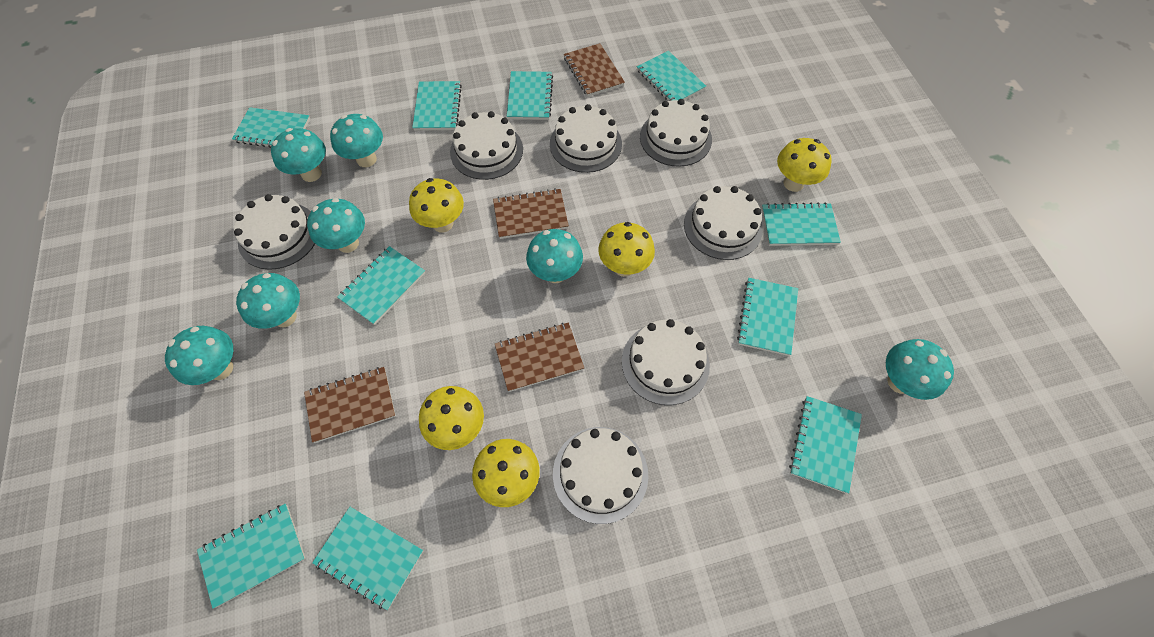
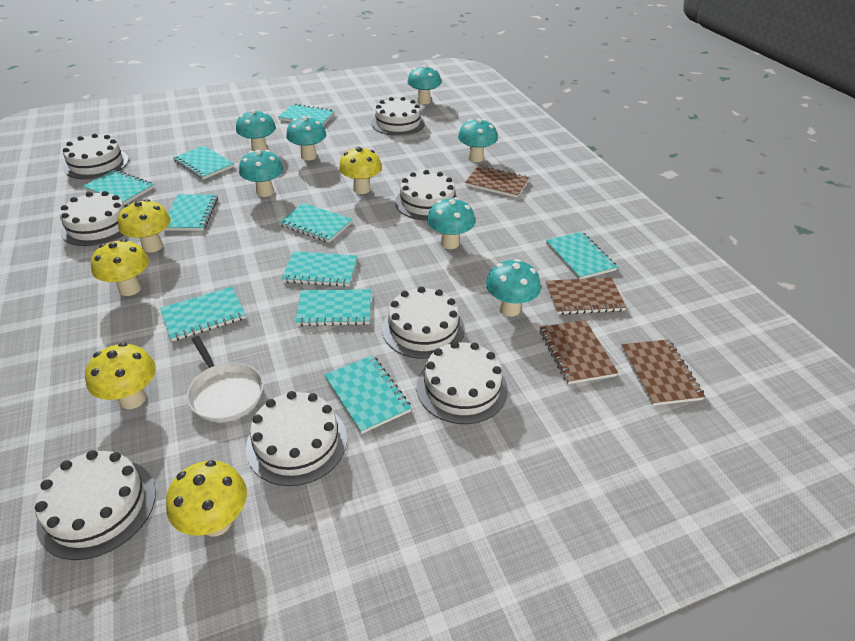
white cake: 7 -> 8
white pan: 0 -> 1

